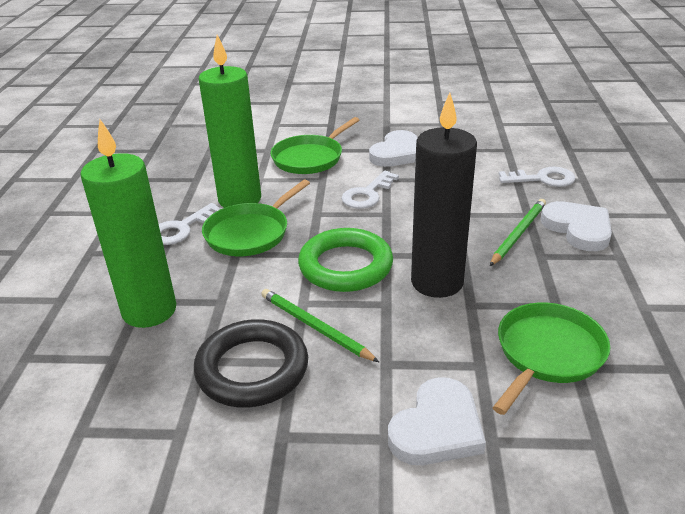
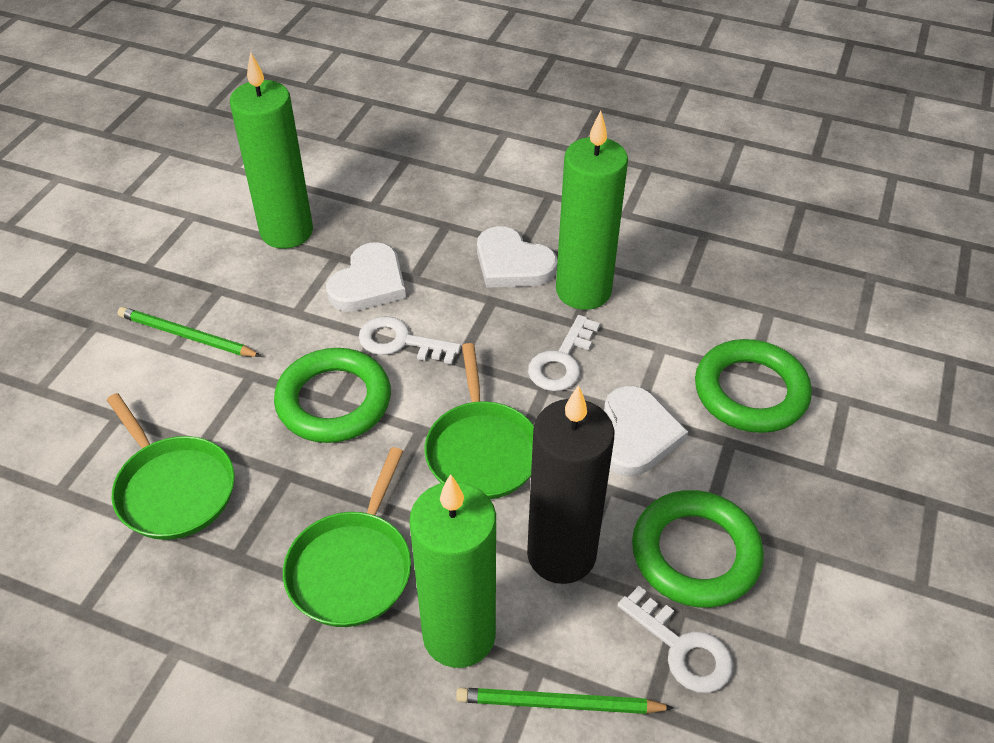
black ring: 1 -> 0
green candle: 2 -> 3
green ring: 1 -> 3

